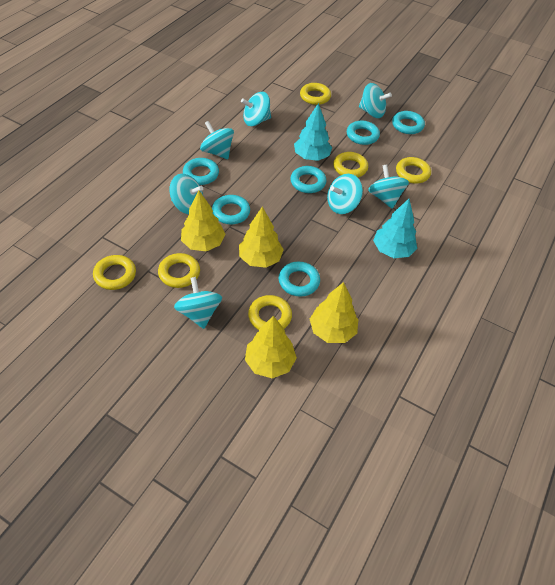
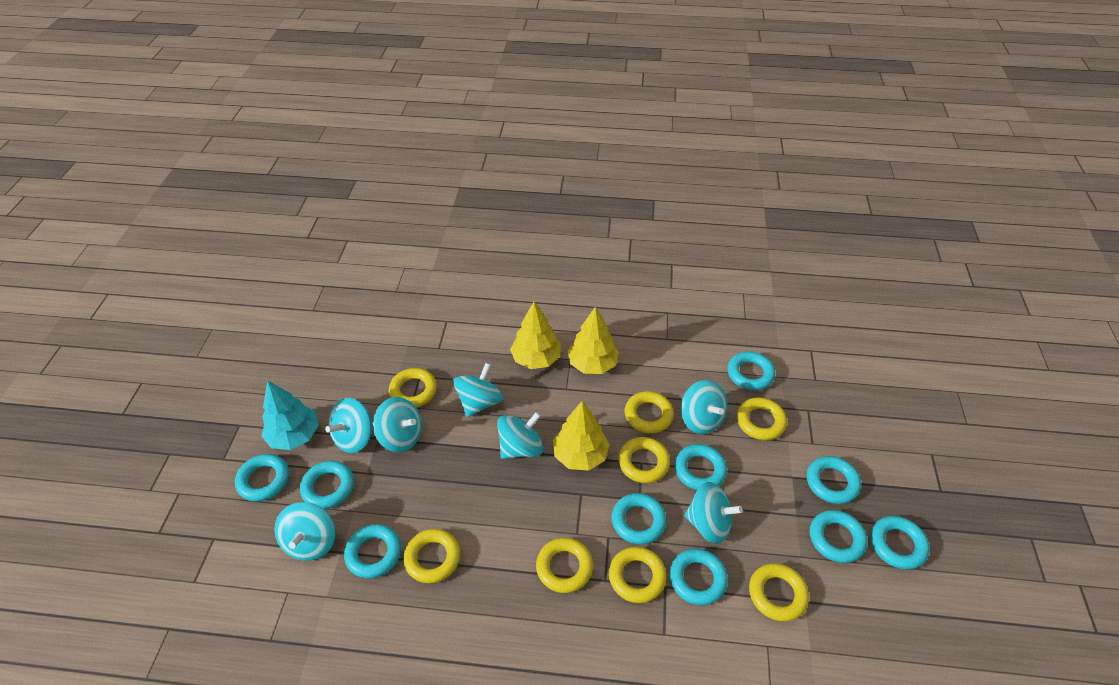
turquoise ring: 6 -> 10
turquoise tree: 2 -> 1
yellow ring: 6 -> 8
yellow tree: 4 -> 3

